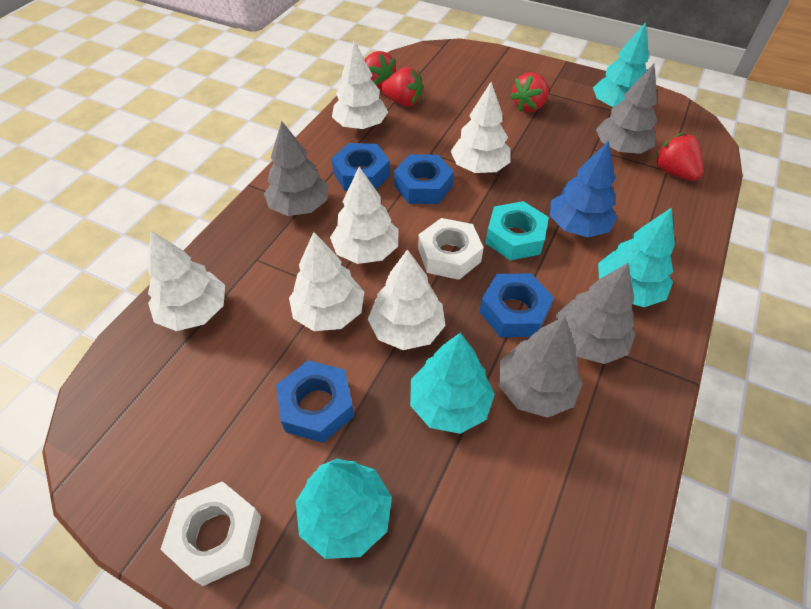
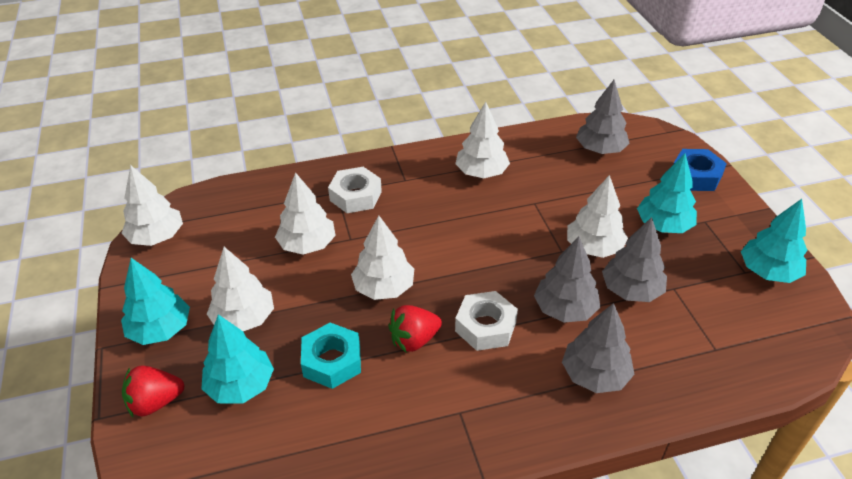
blue nut: 4 -> 1
blue tree: 1 -> 0
red strawberry: 4 -> 2

